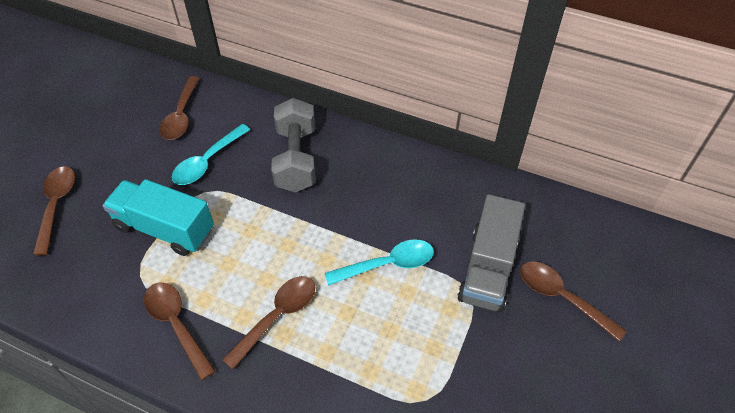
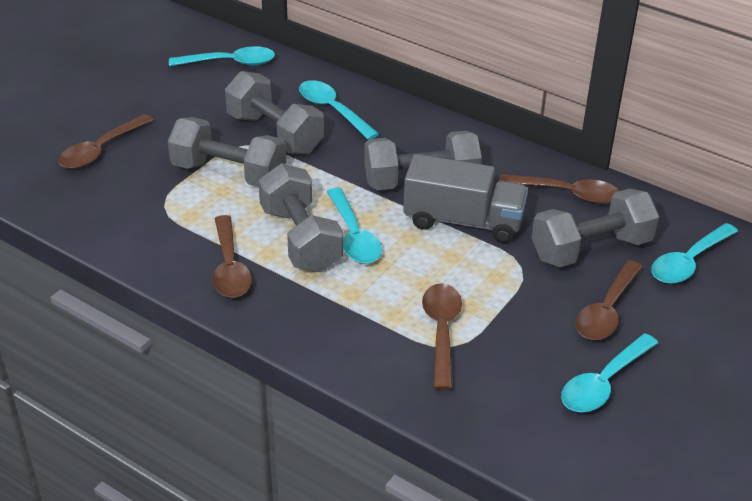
grey dumbbell: 1 -> 5
turquoise spoon: 2 -> 5
turquoise truck: 1 -> 0

